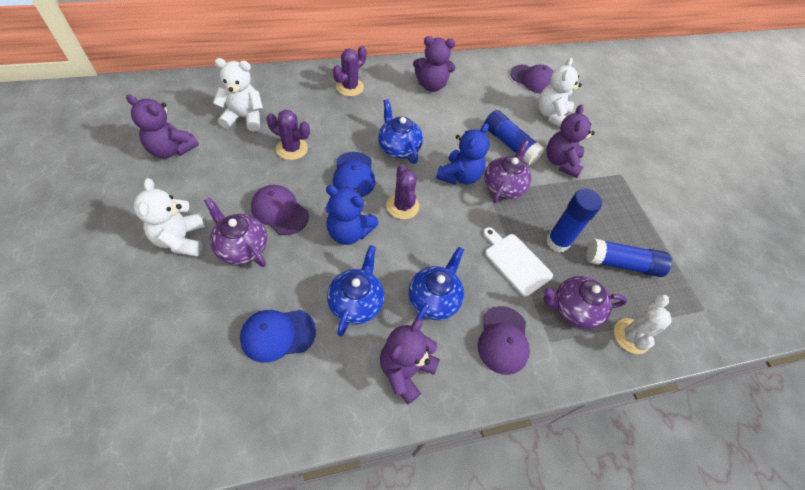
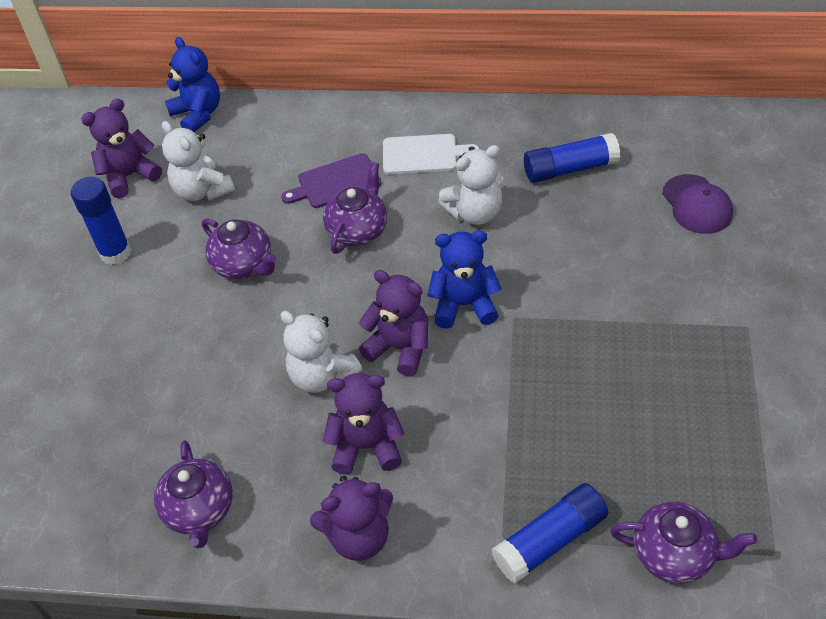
blue cap: 2 -> 0
blue teapot: 3 -> 0
purple cactus: 3 -> 0
purple cap: 3 -> 1
purple cutting board: 0 -> 1
purple teapot: 3 -> 4
white cactus: 1 -> 0

